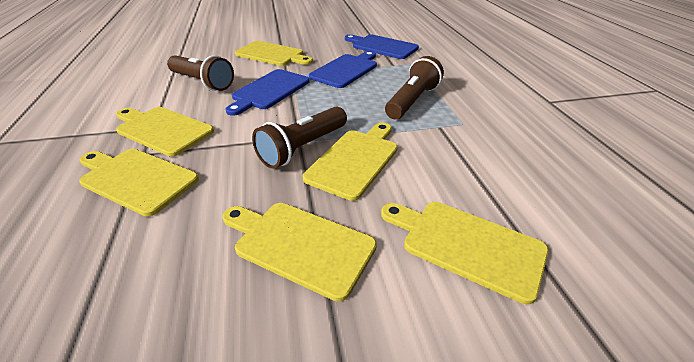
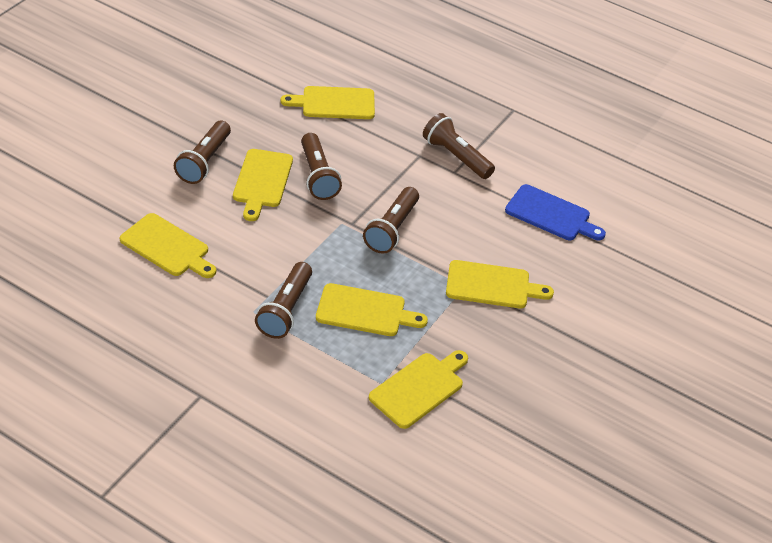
blue cutting board: 3 -> 1
brown flashlight: 3 -> 5

